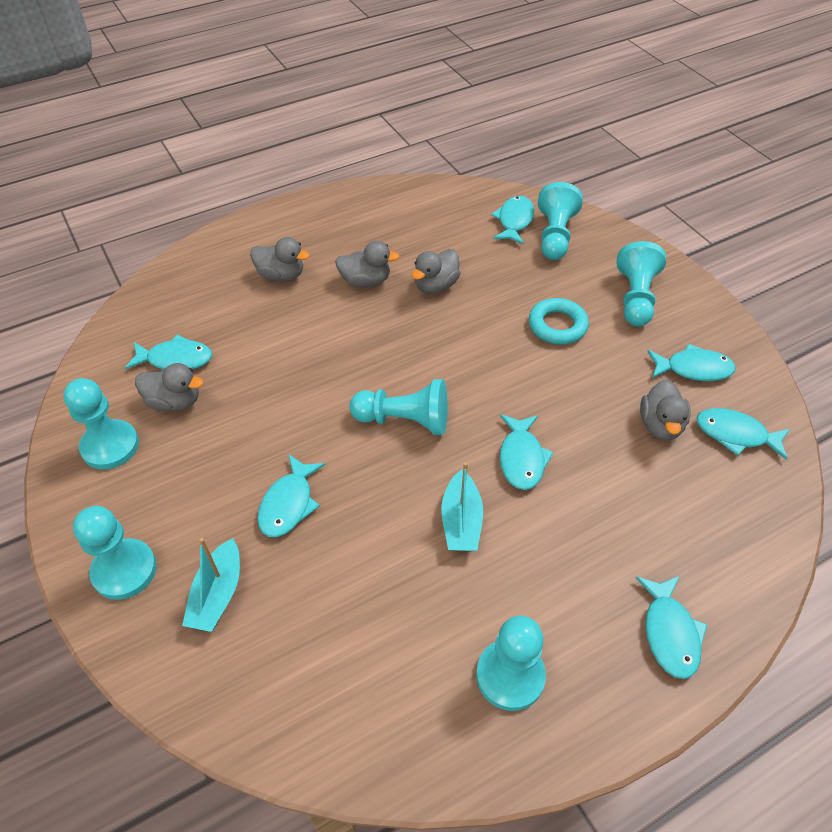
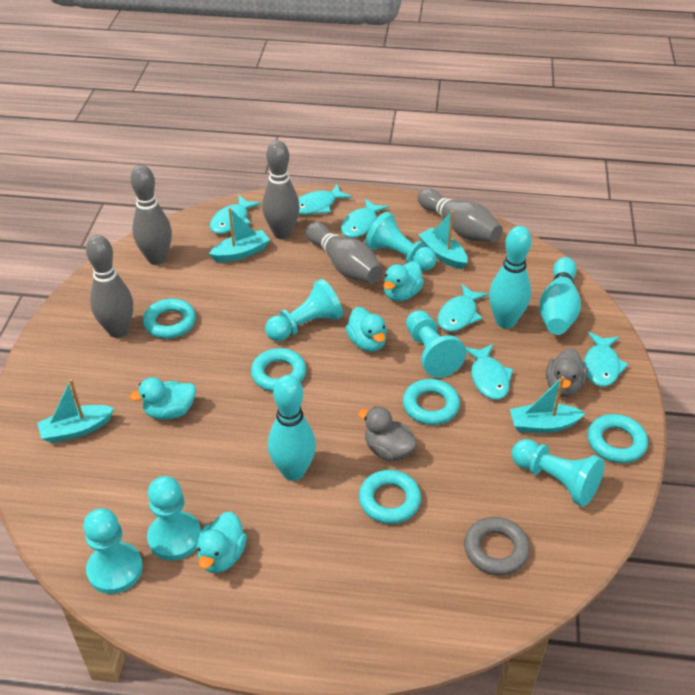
grey bowling pin: 0 -> 5
grey duck: 5 -> 2
grey ring: 0 -> 1
turquoise boat: 2 -> 4
turquoise bowling pin: 0 -> 3
turquoise duck: 0 -> 4
turquoise fish: 7 -> 6
turquoise ring: 1 -> 5

